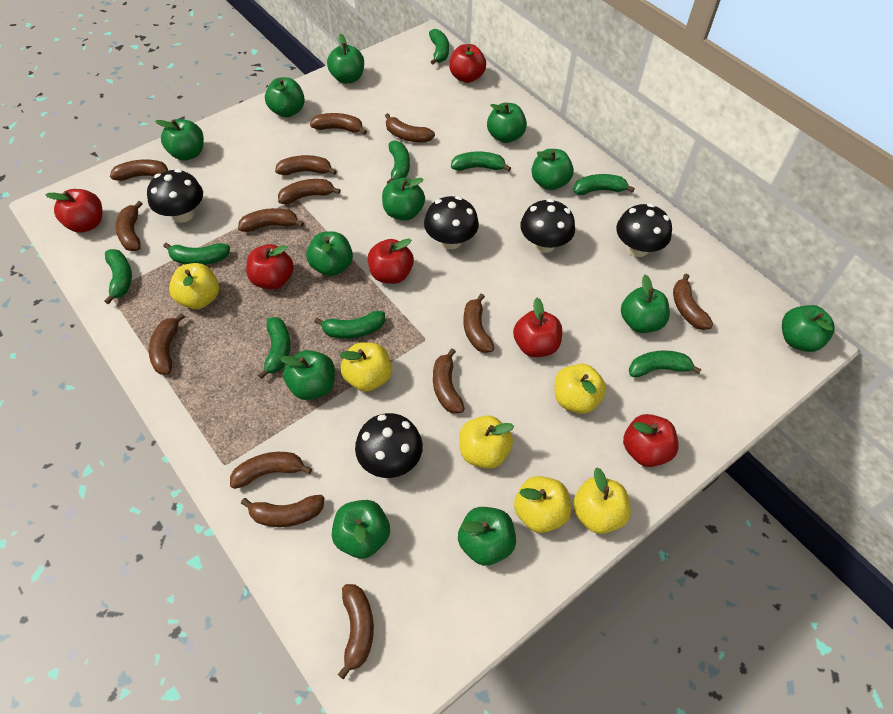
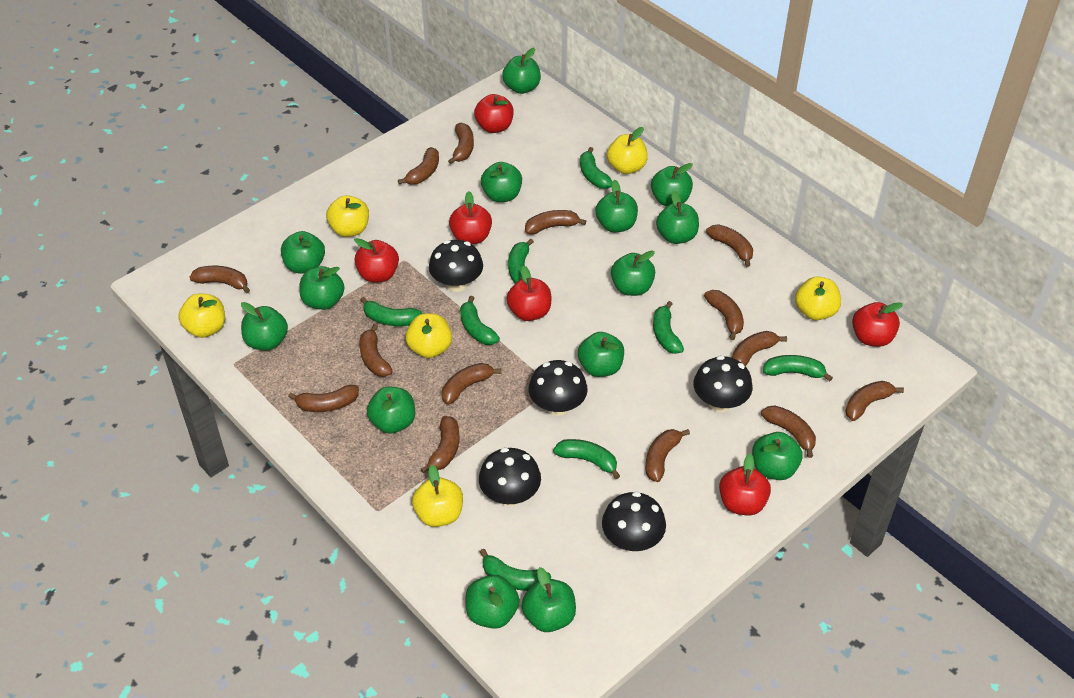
green apple: 12 -> 14
green banana: 9 -> 8

